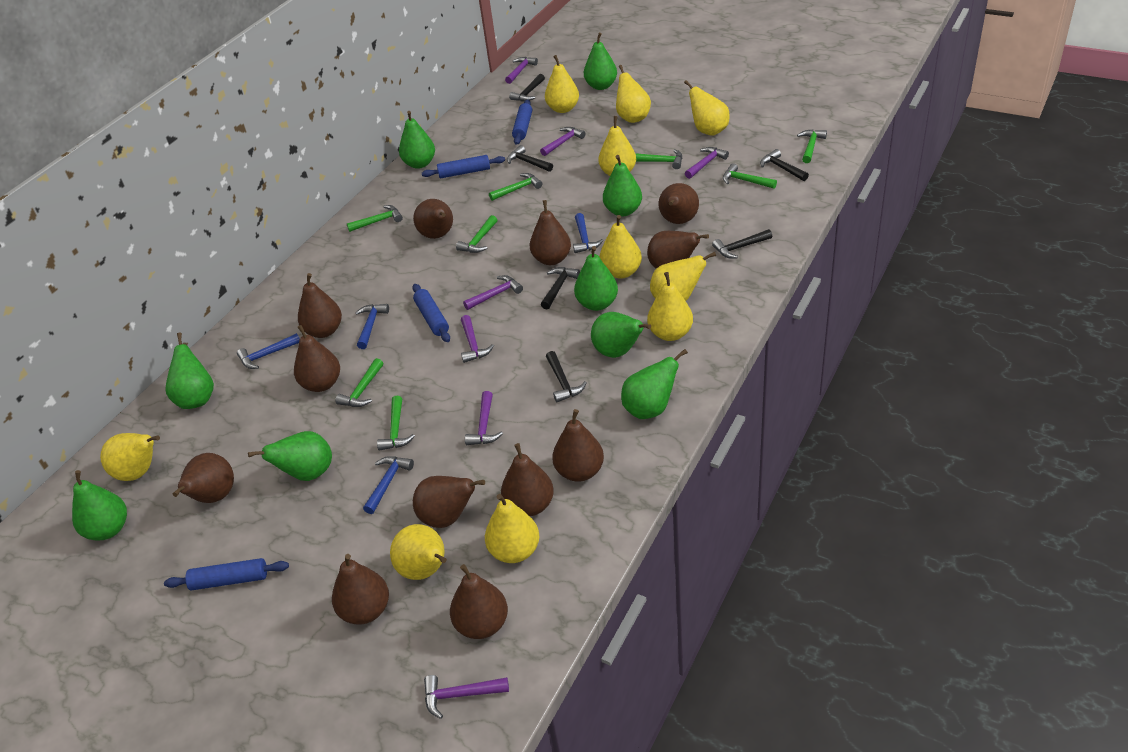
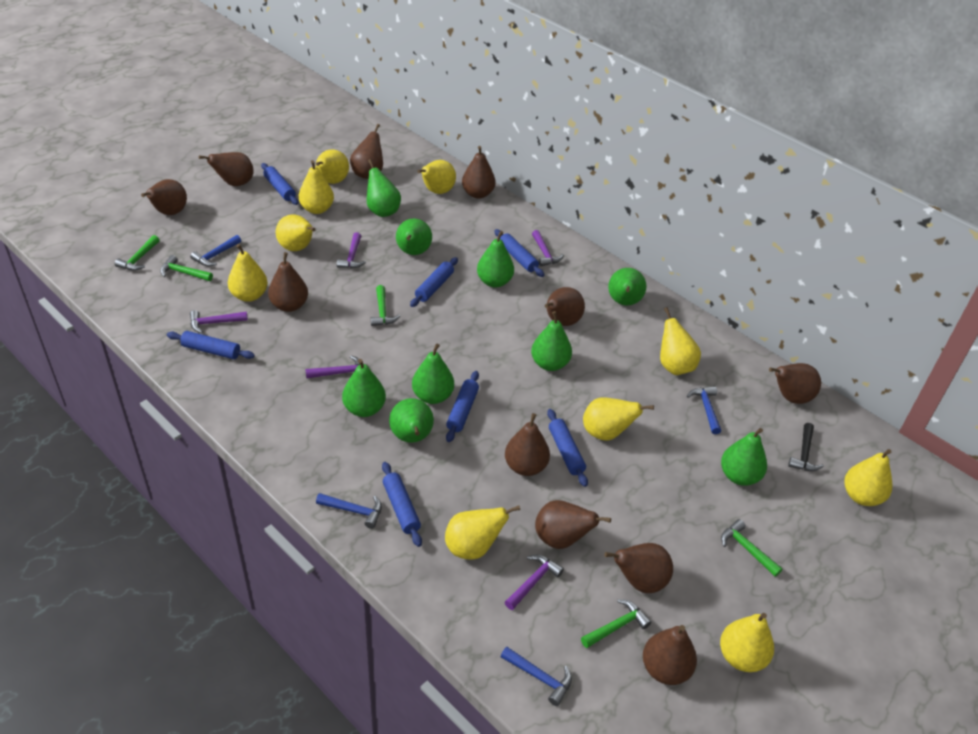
black hammer: 6 -> 1
blue rolling pin: 4 -> 7
brown pear: 12 -> 11
green hammer: 8 -> 5
purple hammer: 7 -> 5

